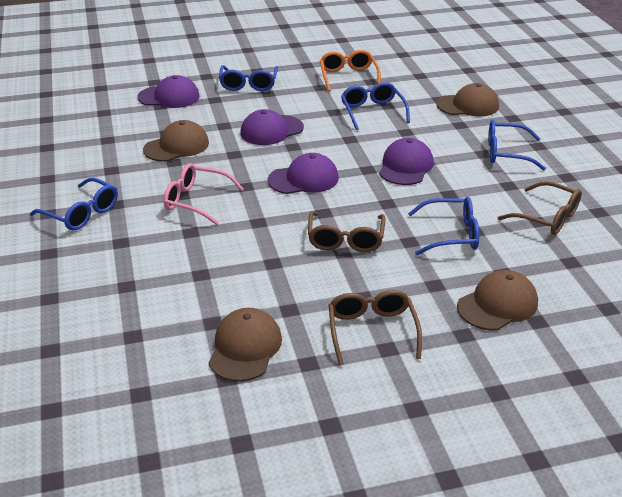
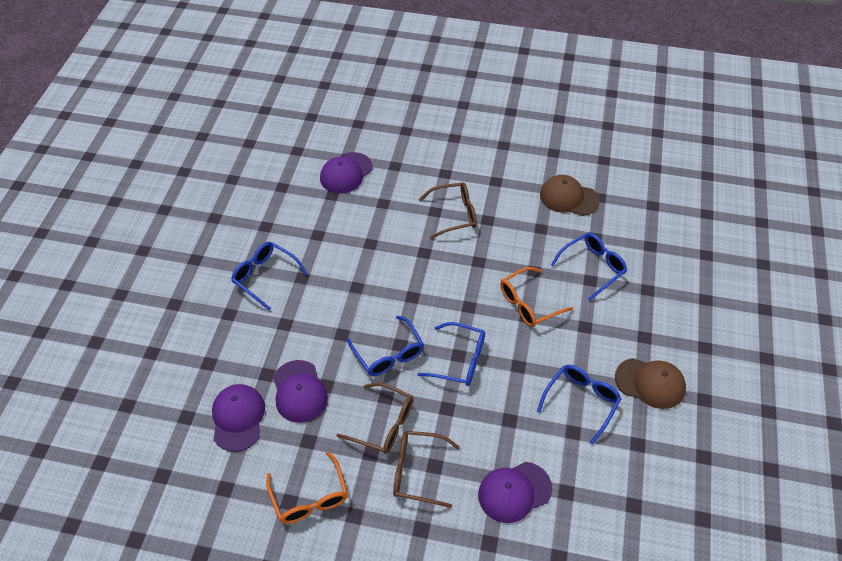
brown cap: 4 -> 2
orange glasses: 1 -> 2
pink glasses: 1 -> 0

